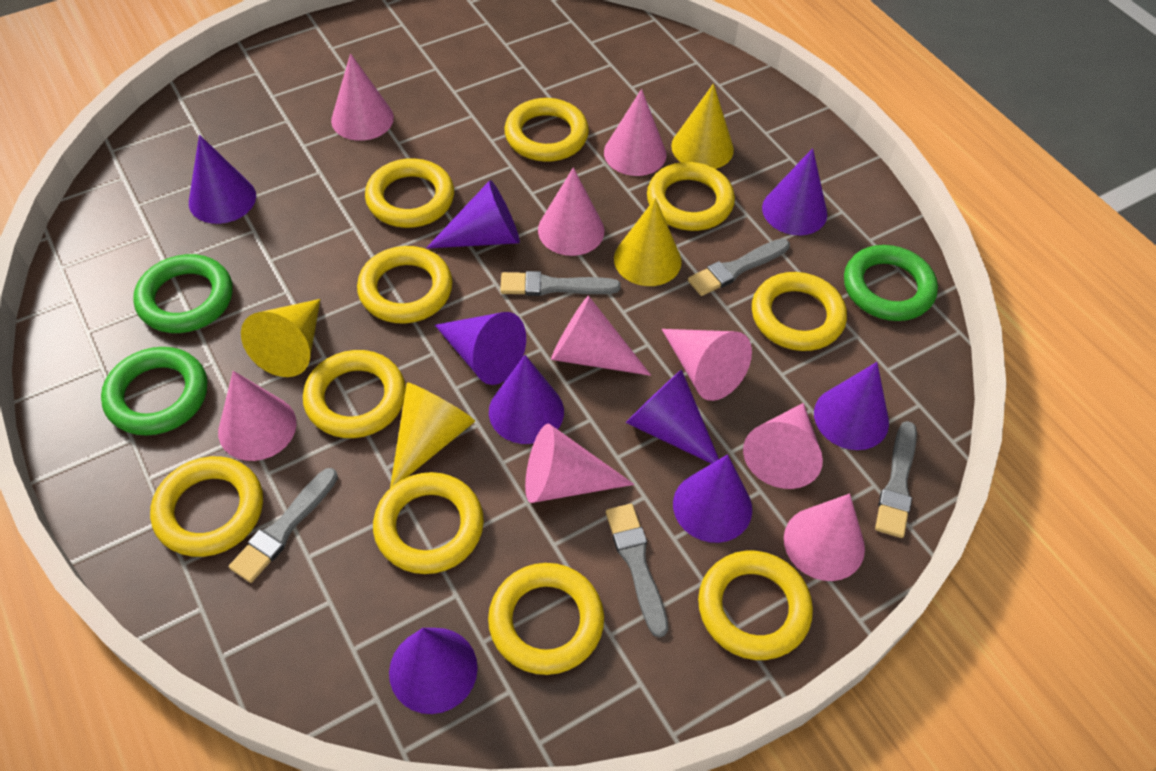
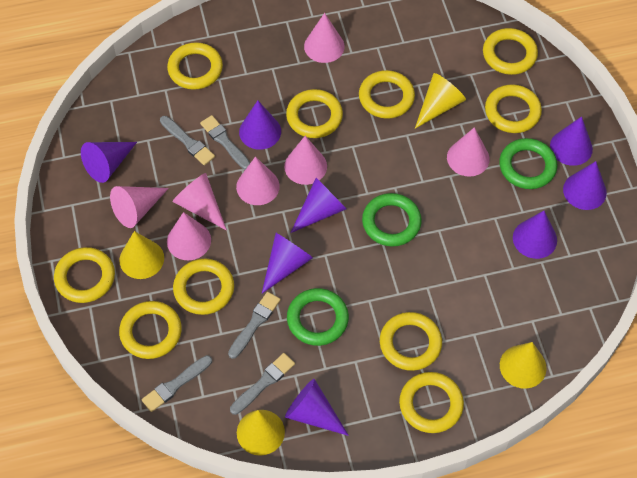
pink cone: 9 -> 7
purple cone: 9 -> 8

